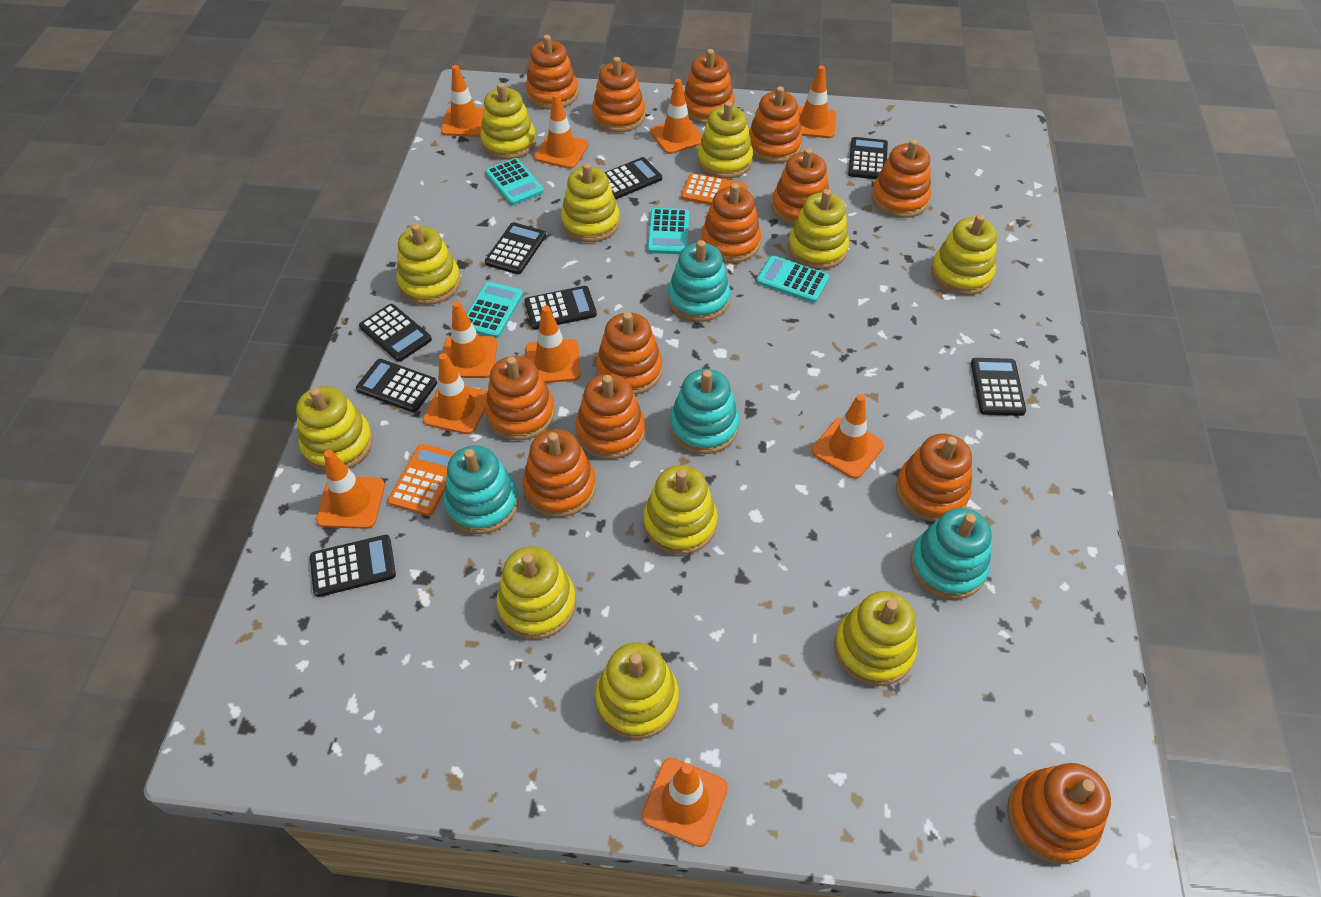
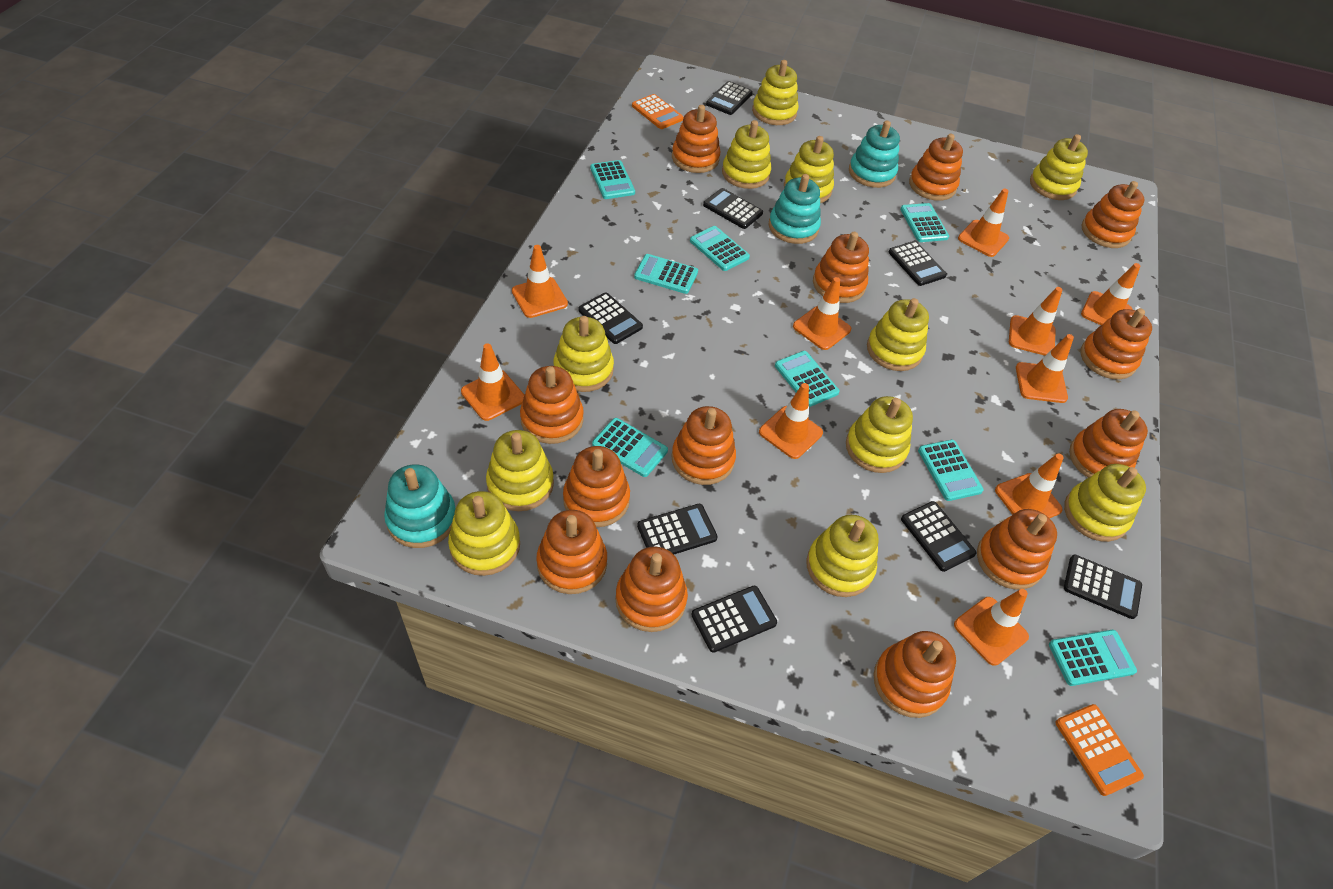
turquoise calculator: 4 -> 8
turquoise stacking toy: 4 -> 3

